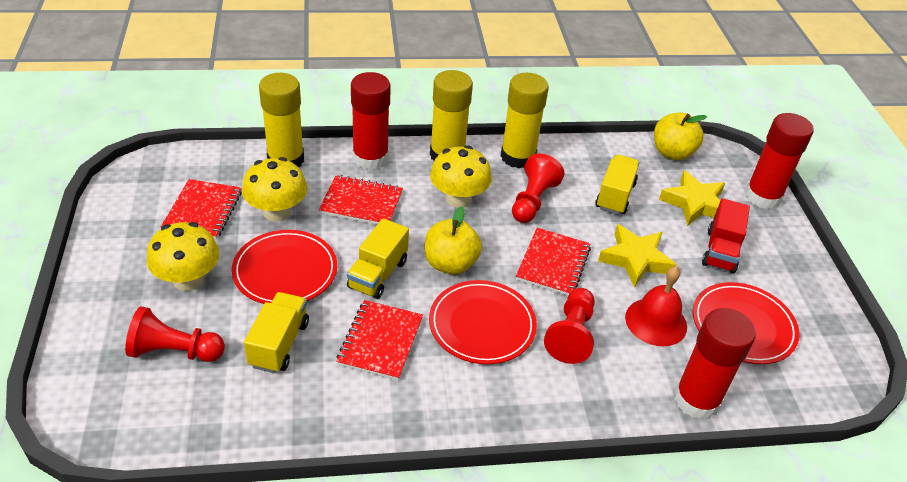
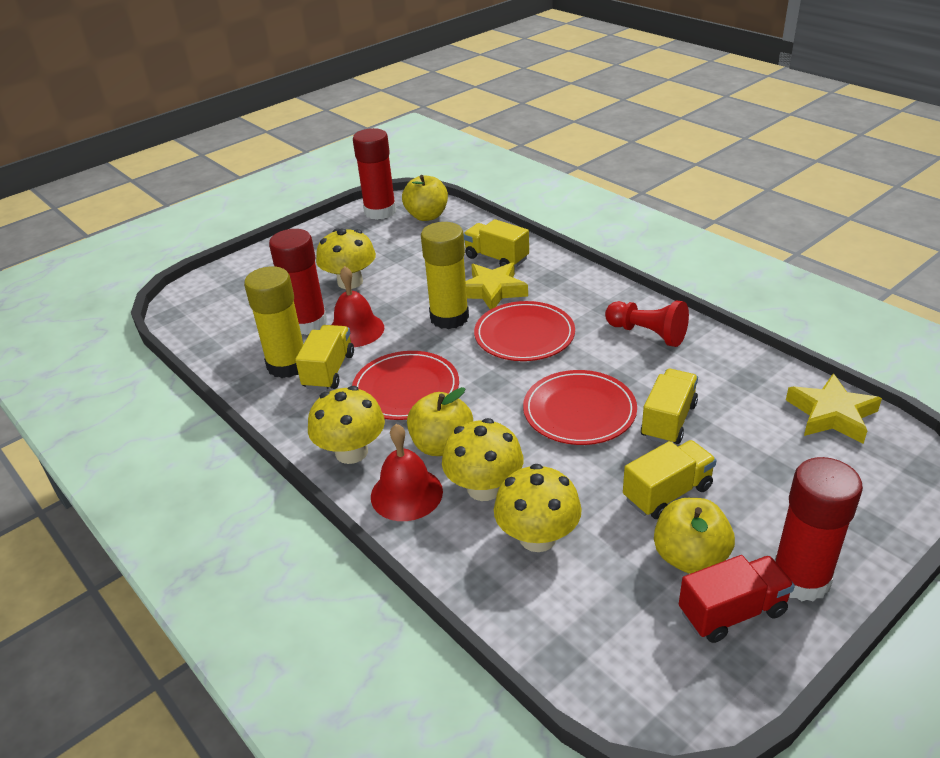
red bell: 1 -> 2
red notebook: 4 -> 0
red pawn: 3 -> 1
yellow apple: 2 -> 3
yellow glue stick: 3 -> 2
yellow mushroom: 3 -> 4
yellow truck: 3 -> 4

